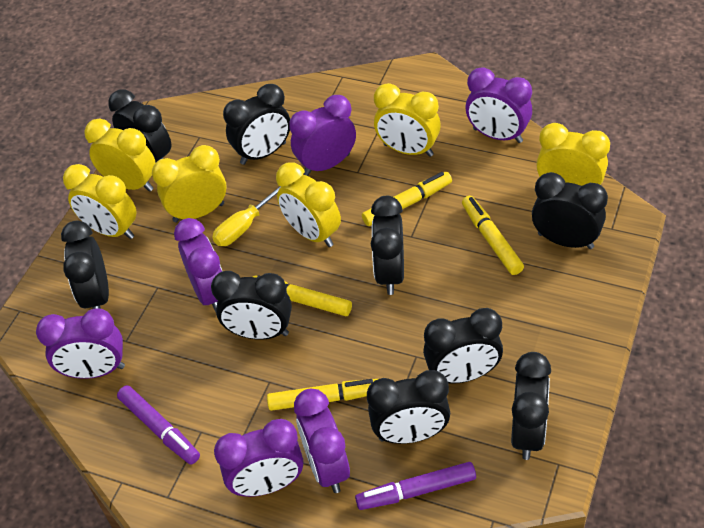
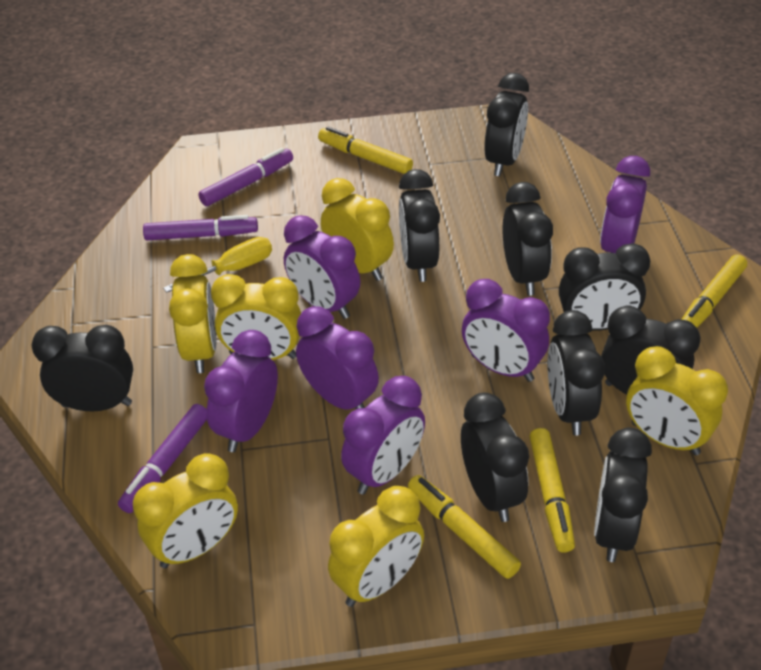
purple marker: 2 -> 3

